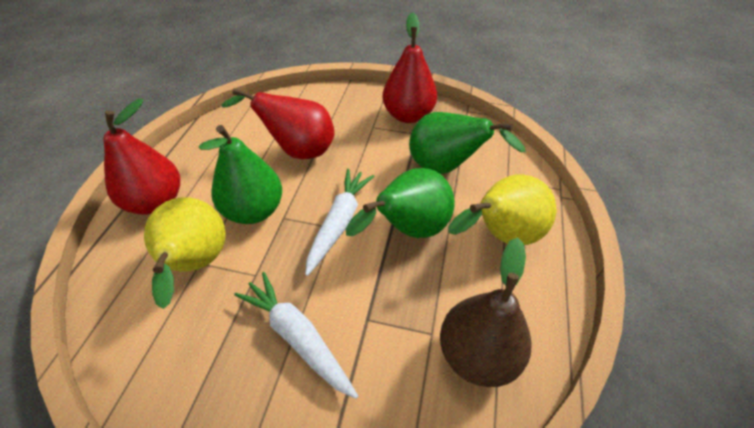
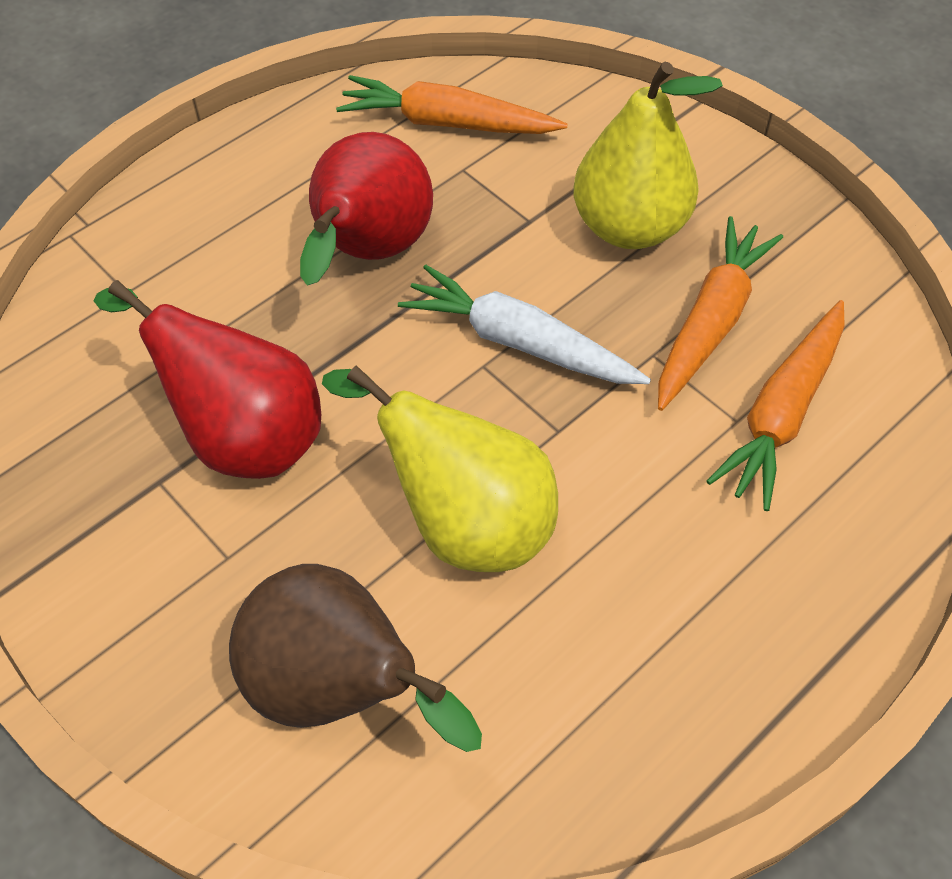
green pear: 3 -> 0
orange carrot: 0 -> 3
red pear: 3 -> 2
white carrot: 2 -> 1

